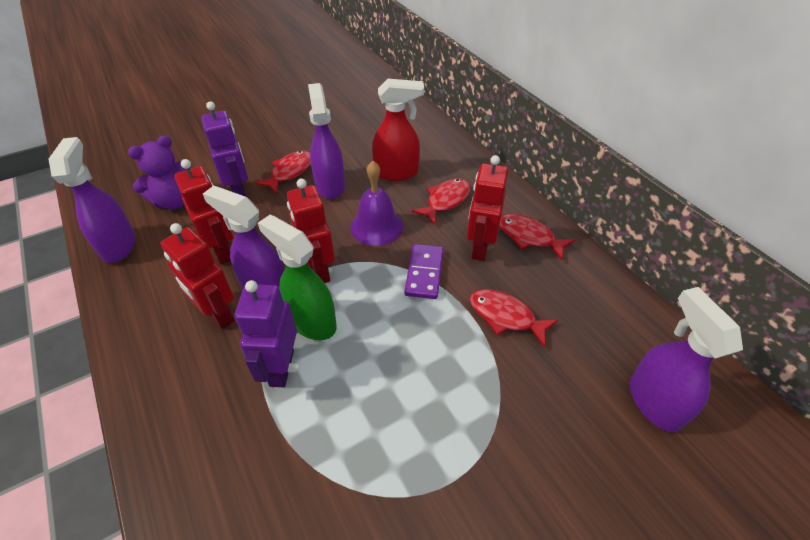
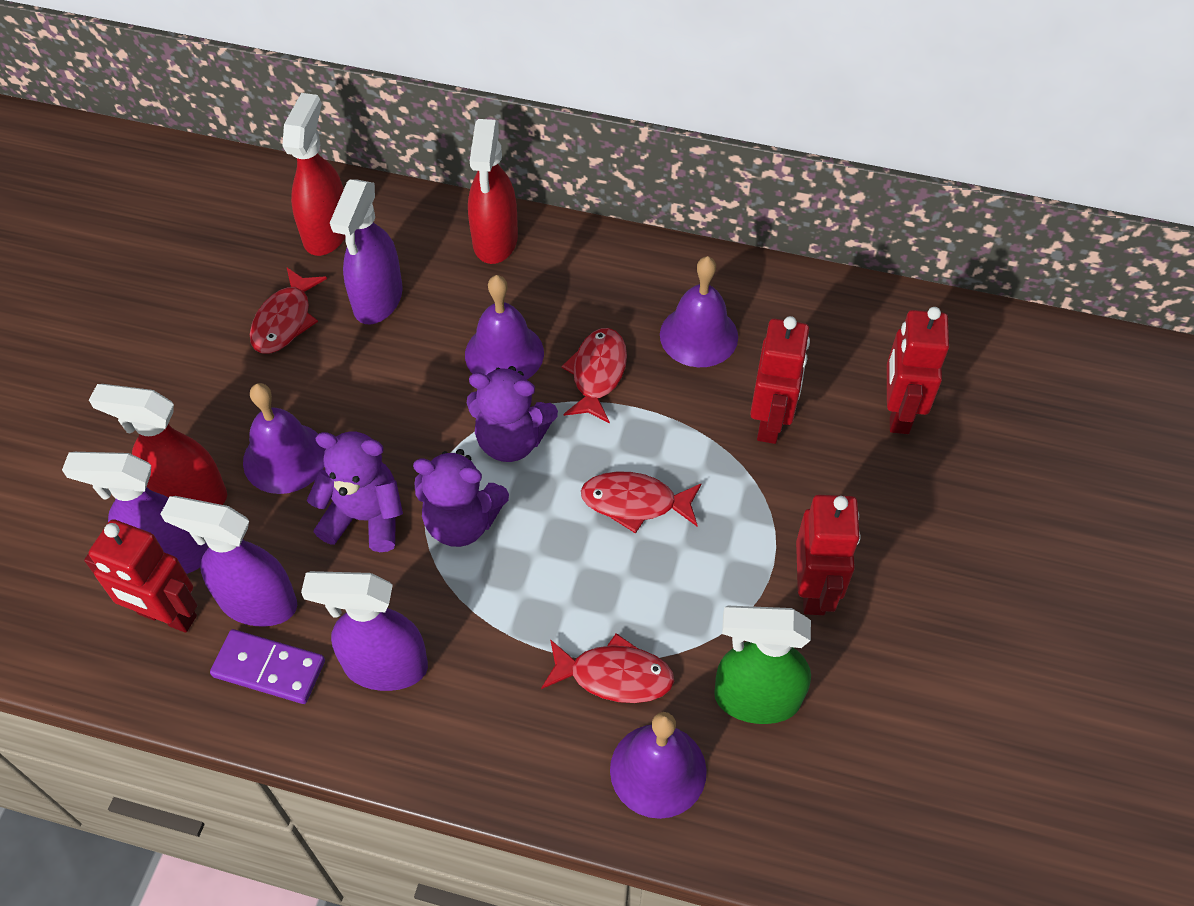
purple bell: 1 -> 4
purple robot: 2 -> 0
purple teddy bear: 1 -> 3
red spray bottle: 1 -> 3

